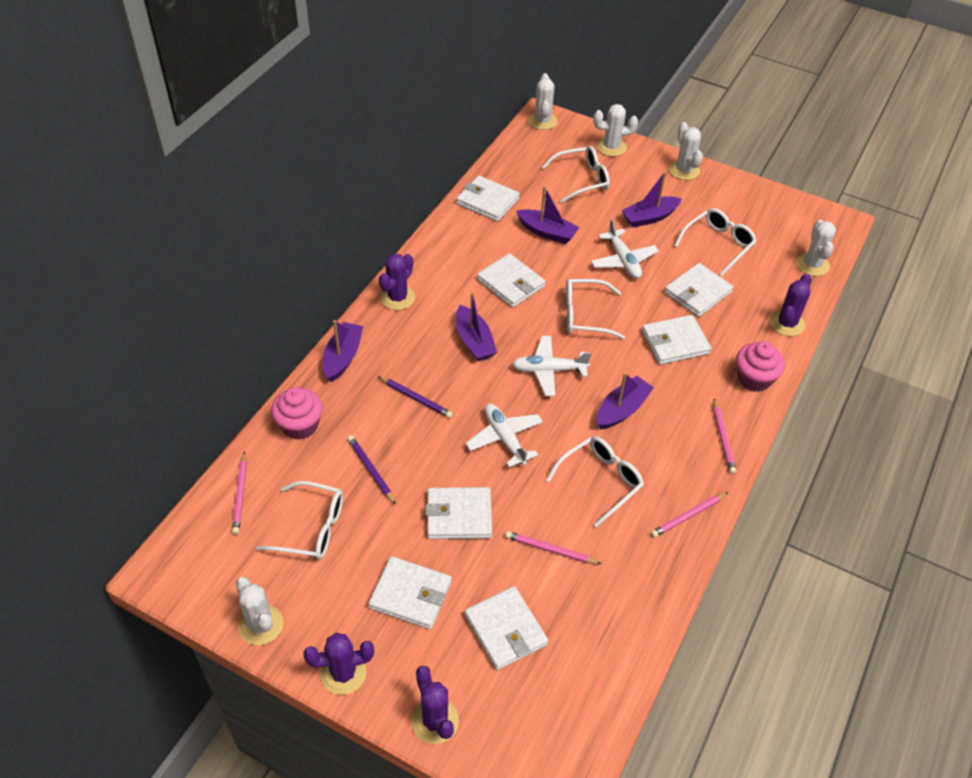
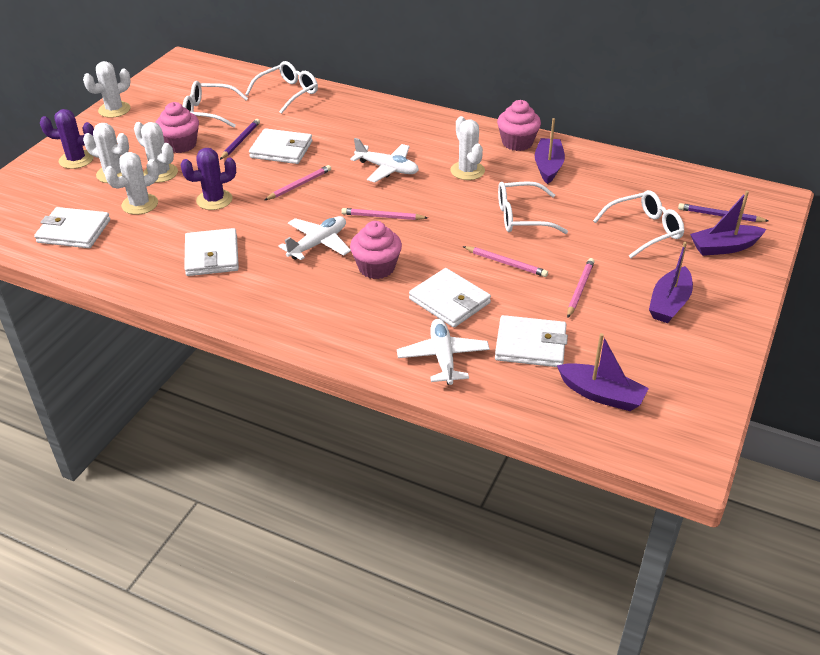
pink cupcake: 2 -> 3
purple boat: 5 -> 4
purple cactus: 4 -> 2
white glasses: 5 -> 4
white wallet: 7 -> 5

